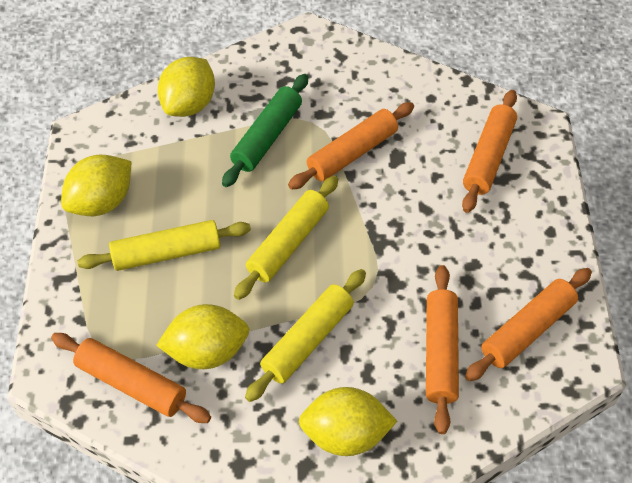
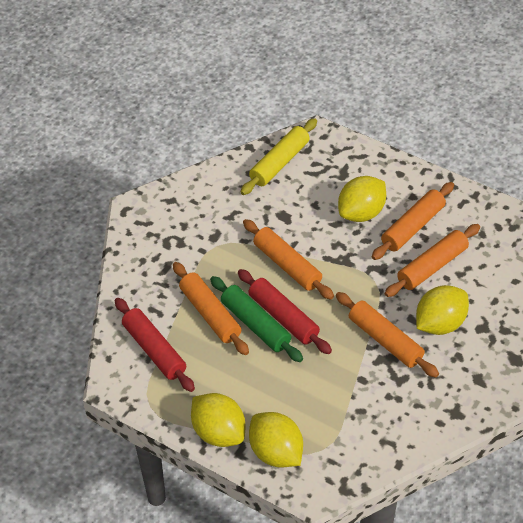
red rolling pin: 0 -> 2
yellow rolling pin: 3 -> 1

